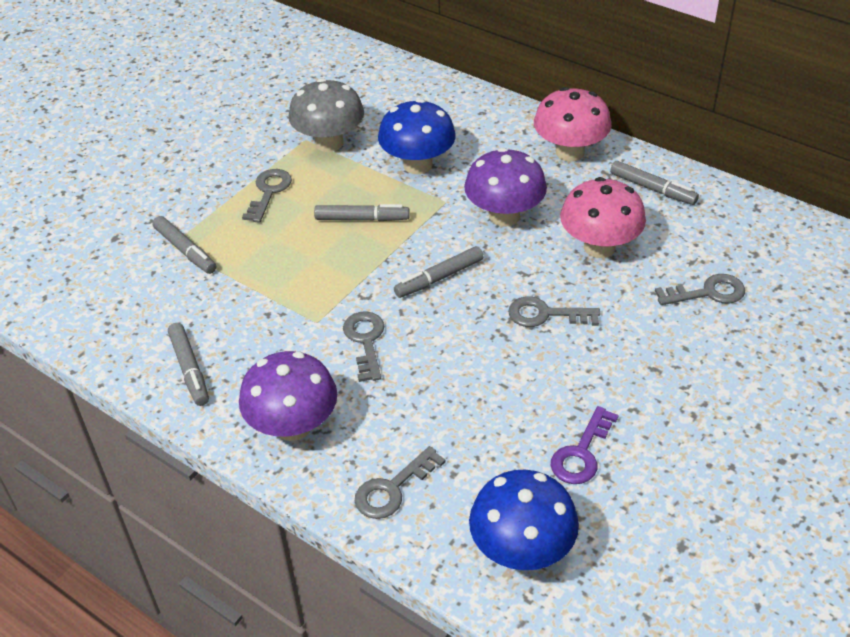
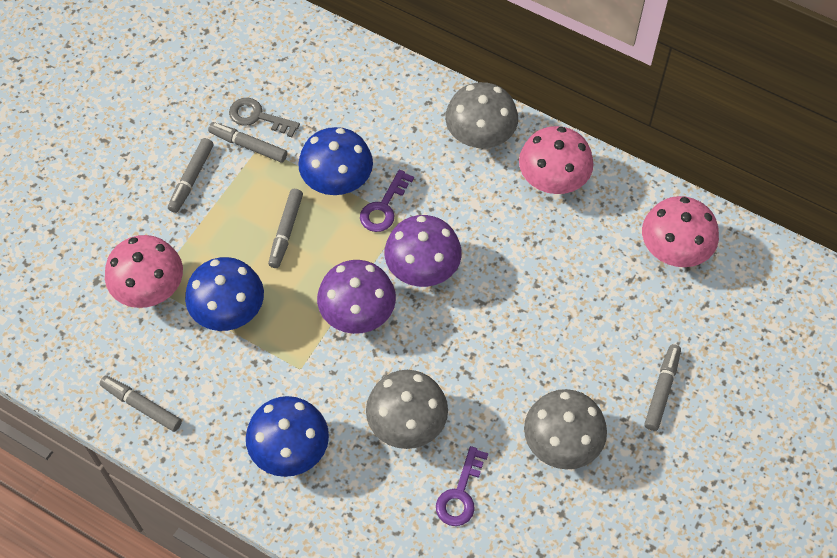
blue mushroom: 2 -> 3
grey key: 5 -> 1
grey mushroom: 1 -> 3
pink mushroom: 2 -> 3
purple key: 1 -> 2

